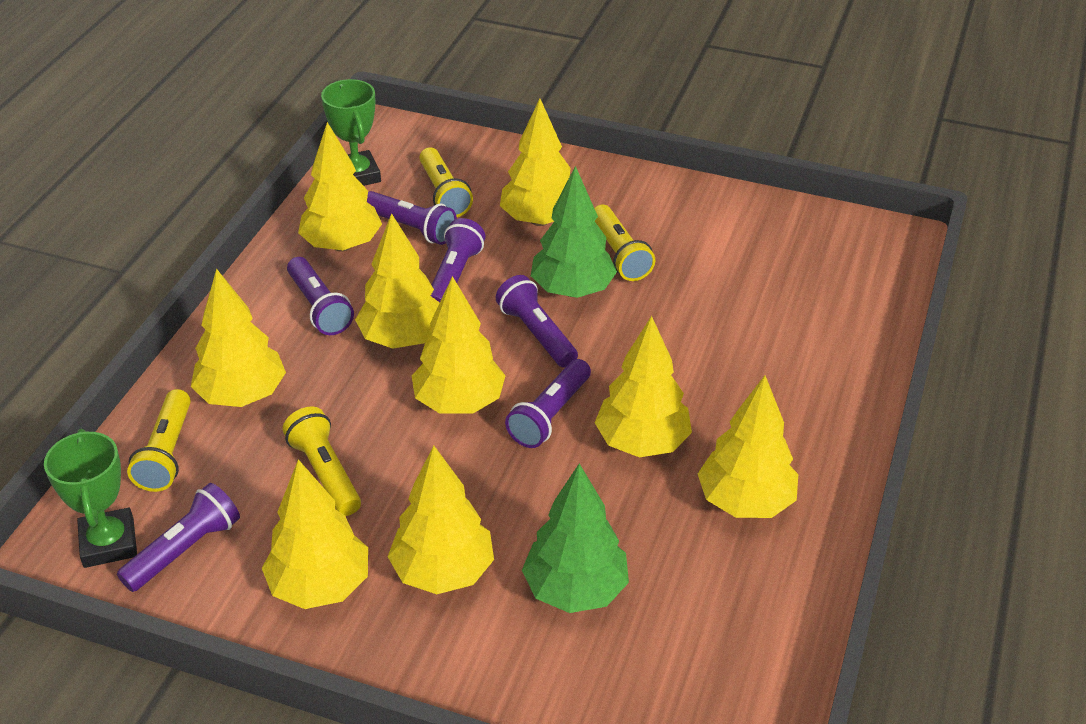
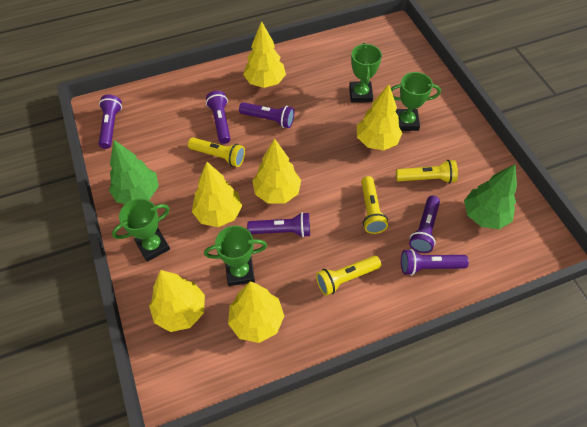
green trophy: 2 -> 4
yellow tree: 9 -> 6

